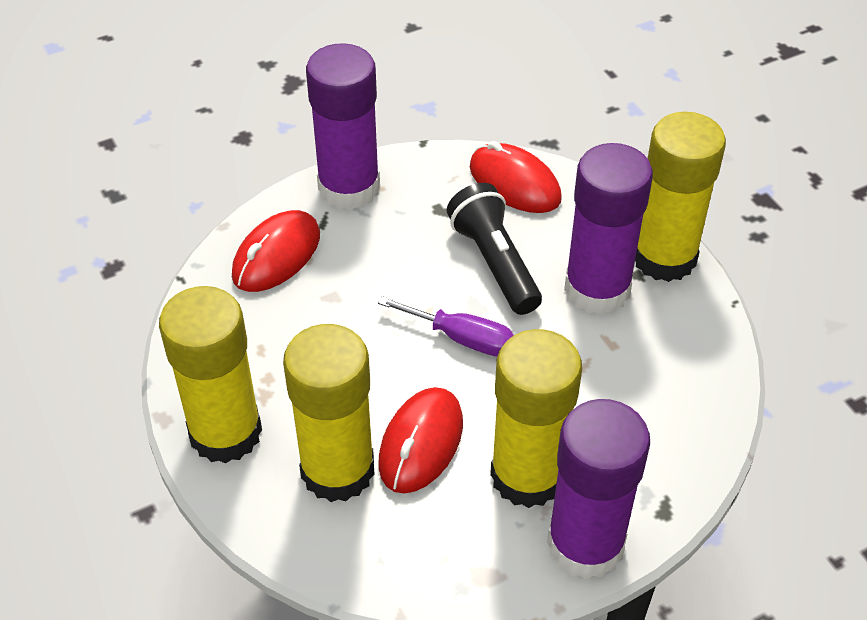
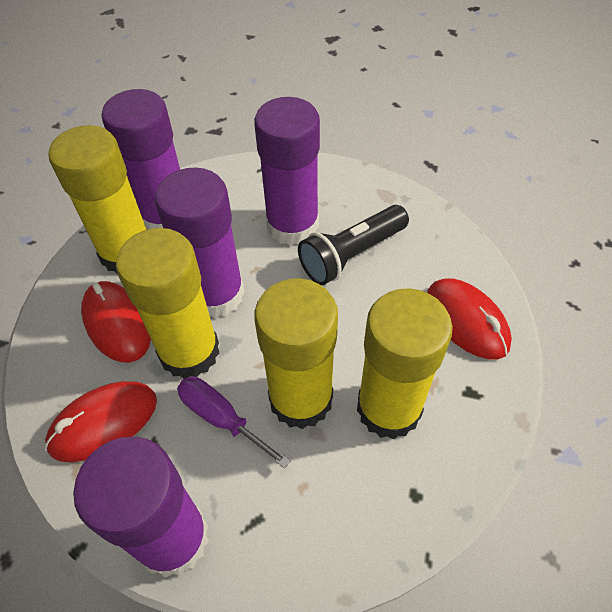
purple glue stick: 3 -> 4

